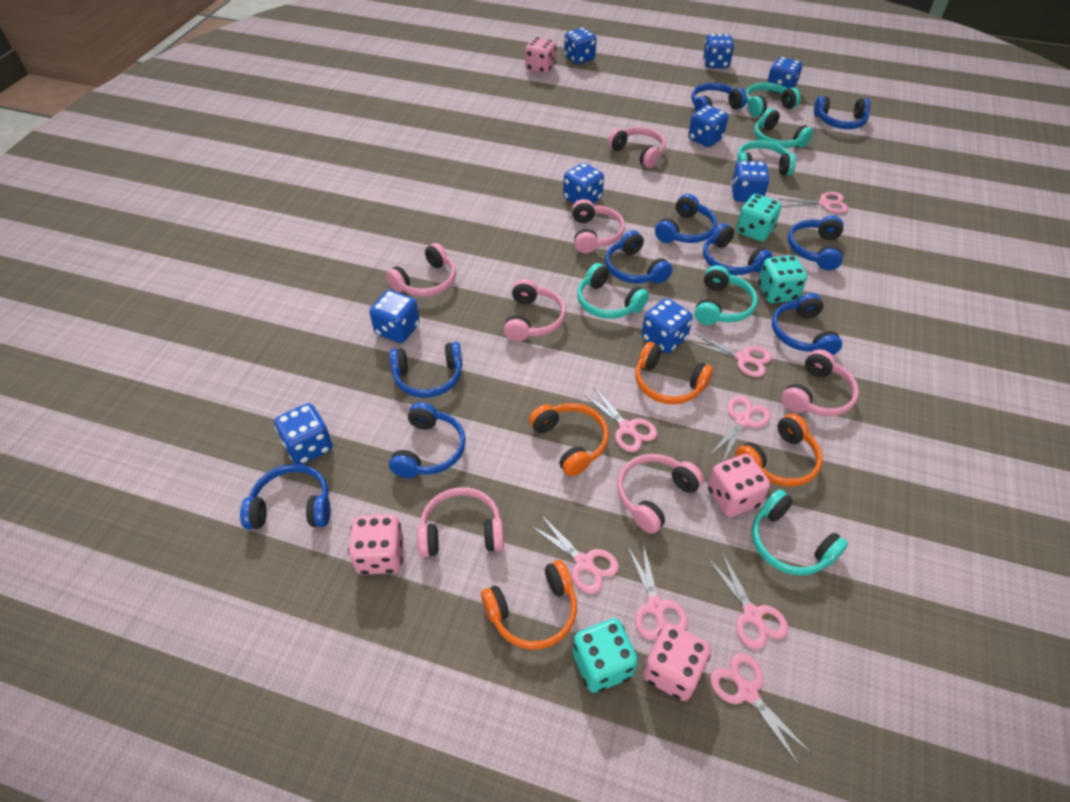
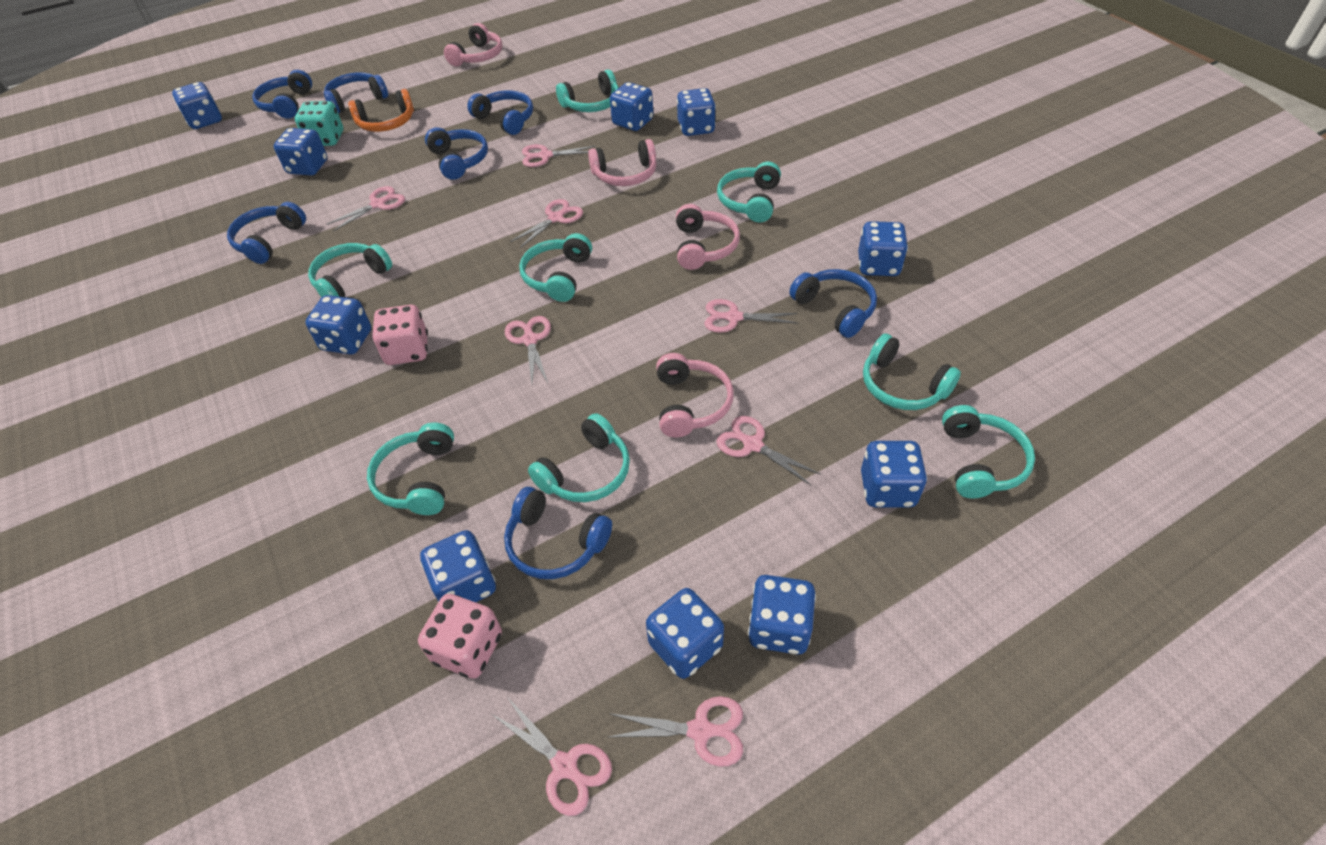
blue dice: 9 -> 10
blue headphones: 10 -> 7
orange headphones: 4 -> 1
pink dice: 4 -> 2
pink headphones: 7 -> 4
turquoise dice: 3 -> 1
turquoise headphones: 6 -> 8

